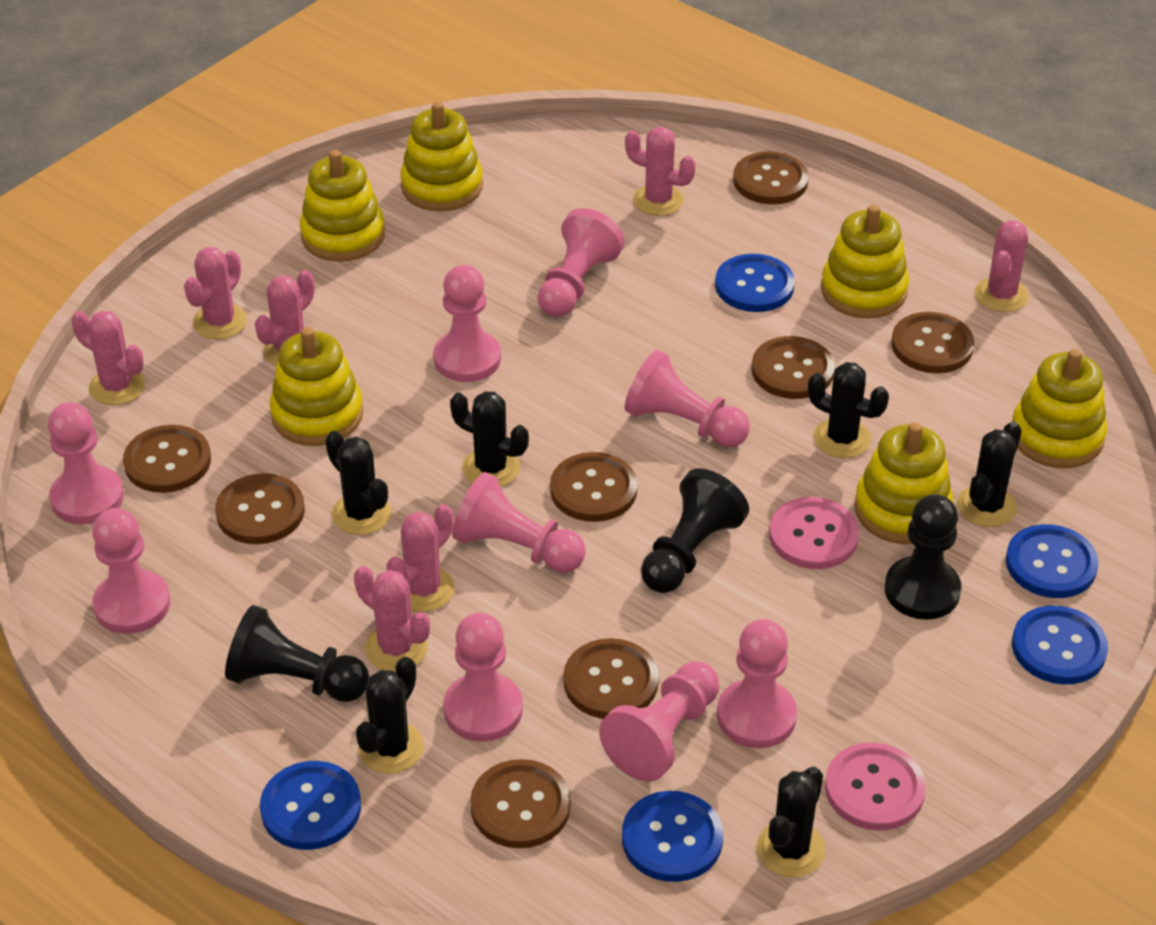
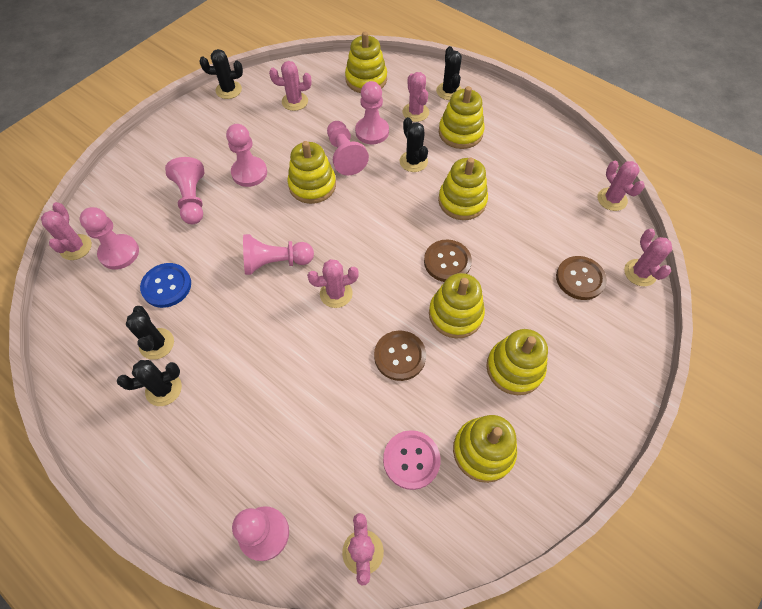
black cactus: 6 -> 5
black pawn: 3 -> 0
blue button: 5 -> 1
brown button: 8 -> 3
pink button: 2 -> 1
pink pawn: 9 -> 7
yellow stacking toy: 6 -> 7

